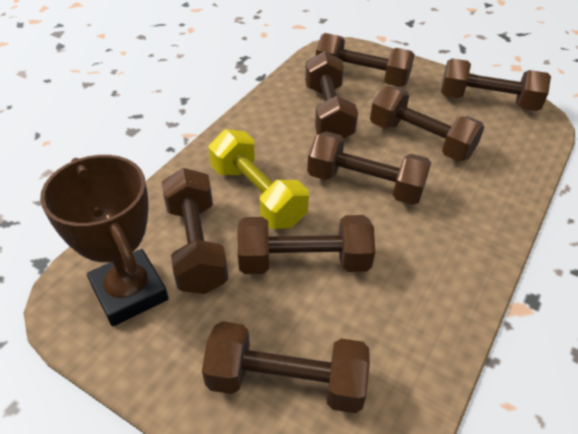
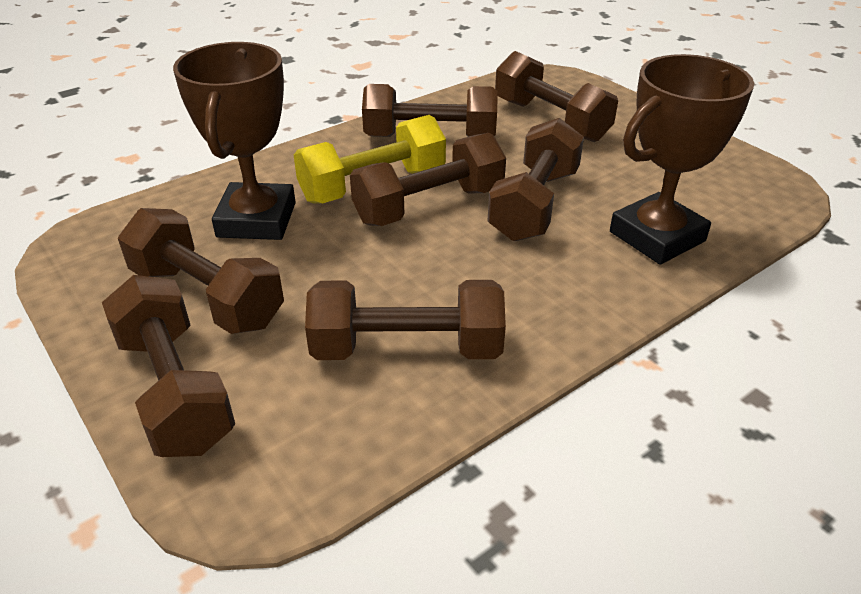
brown dumbbell: 8 -> 7
brown trophy: 1 -> 2

